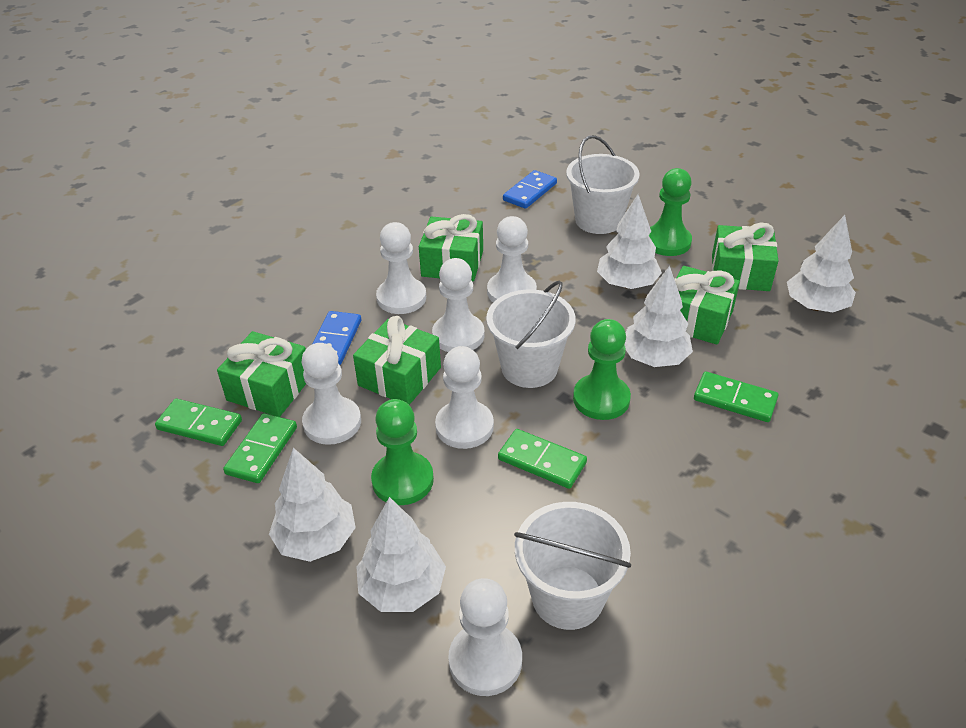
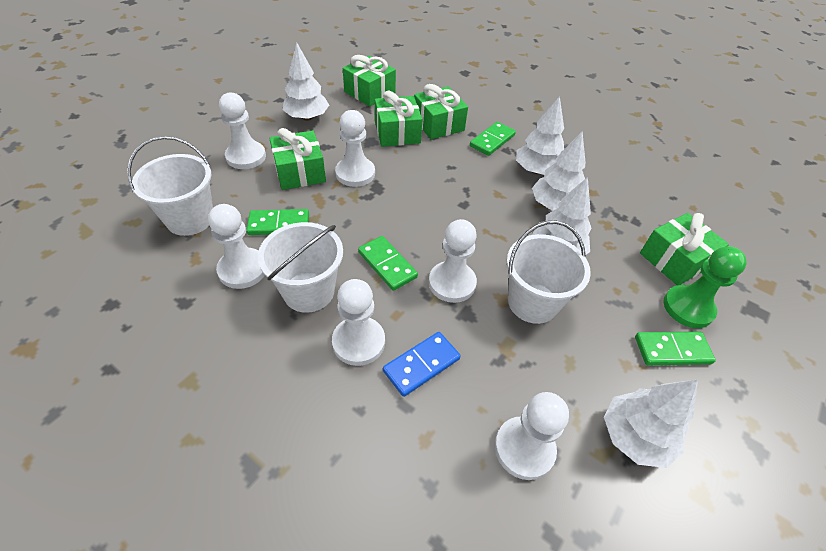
blue domino: 2 -> 1
green pawn: 3 -> 1

